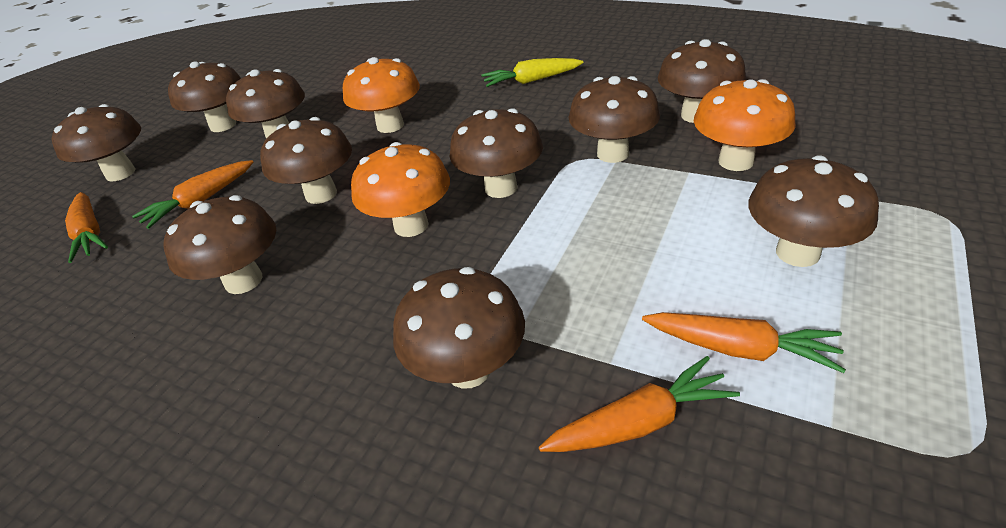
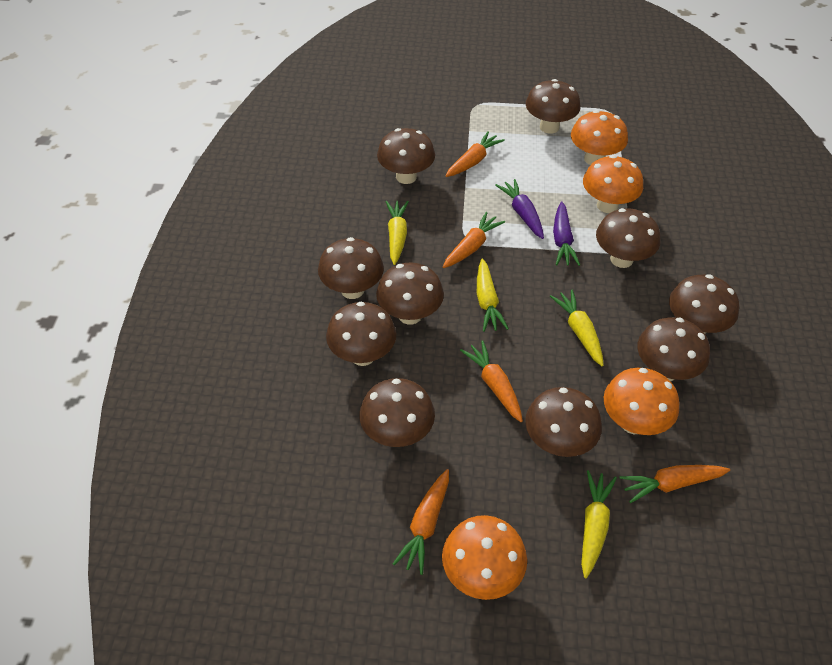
orange carrot: 4 -> 5
orange mushroom: 3 -> 4
purple carrot: 0 -> 2
yellow carrot: 1 -> 4

